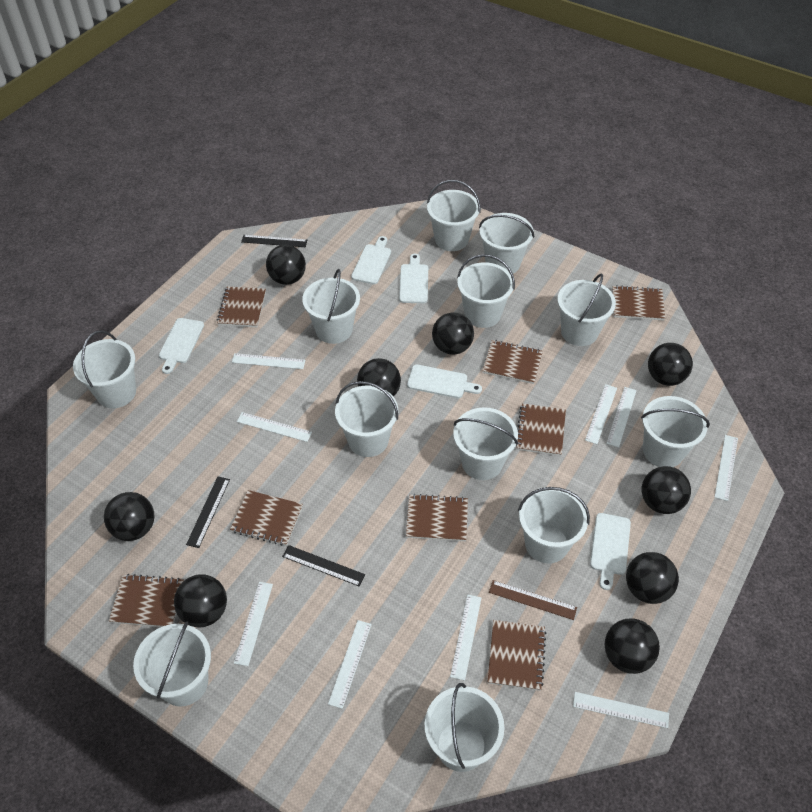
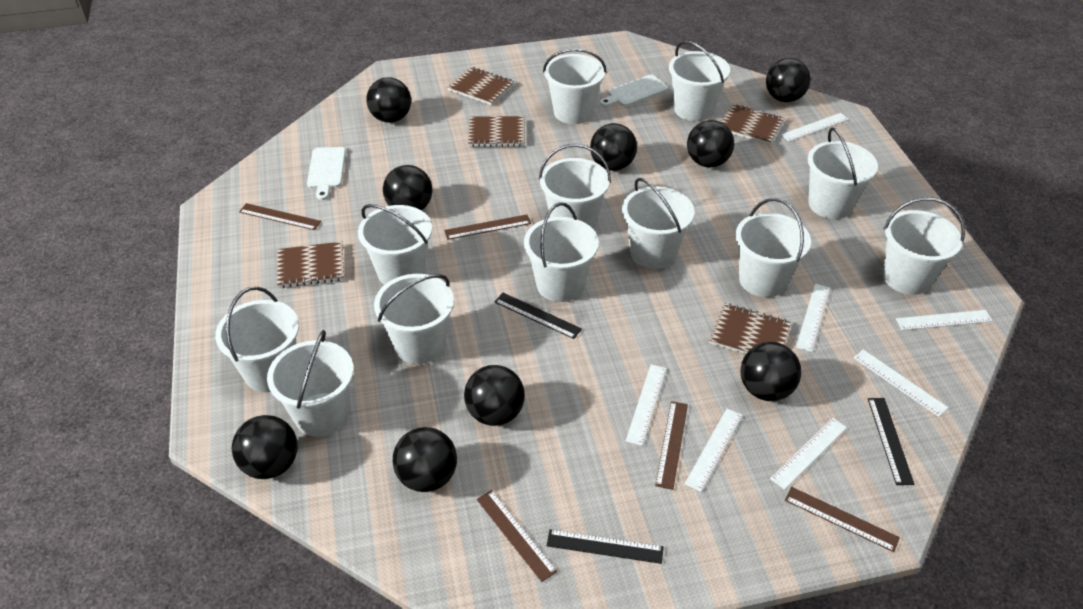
brown notebook: 8 -> 5
brown ruler: 1 -> 5
white cutting board: 5 -> 2
white ruler: 9 -> 7

